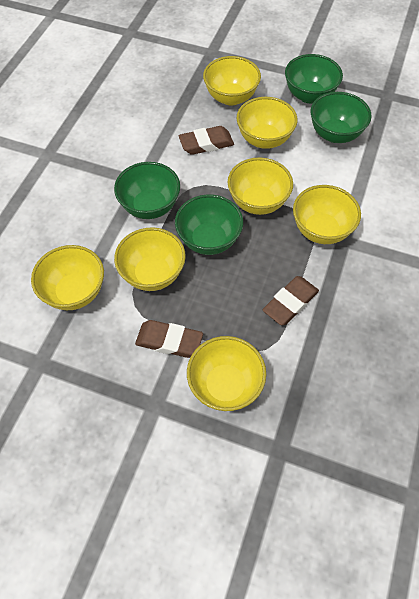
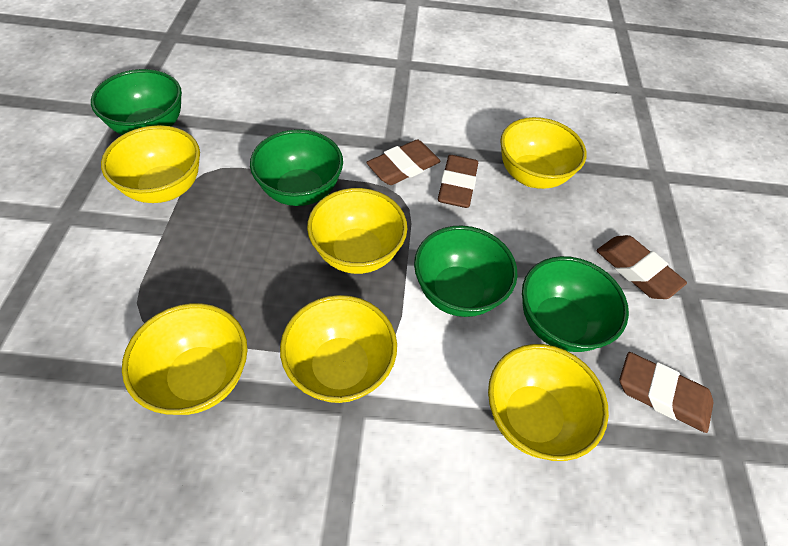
brown eraser: 3 -> 4
yellow bowl: 7 -> 6

